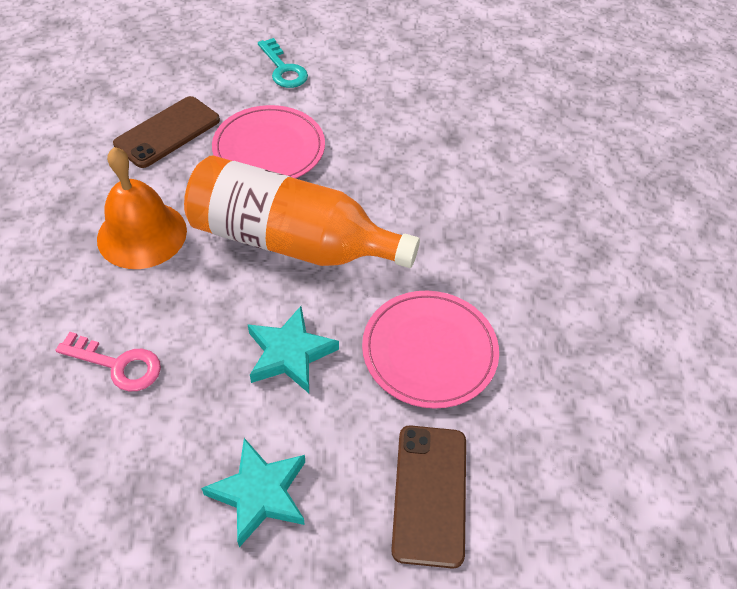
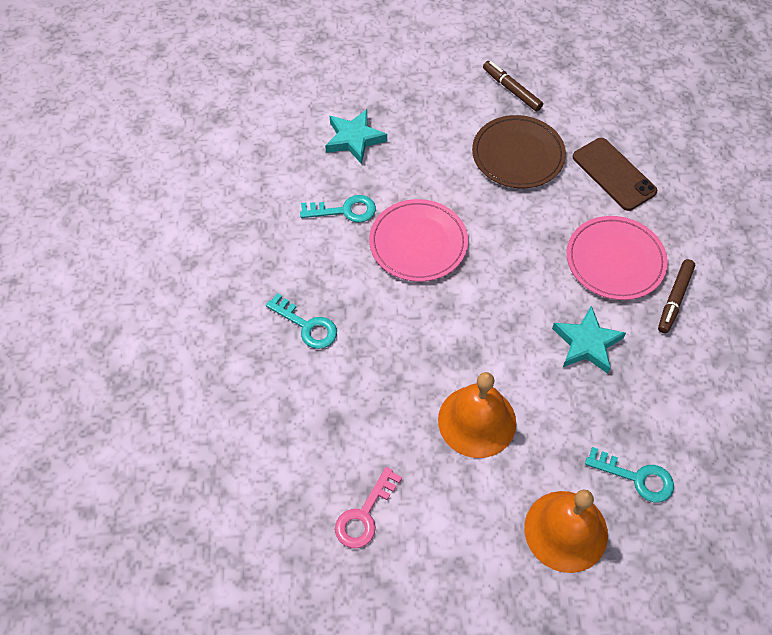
brown marker: 0 -> 2
brown phone: 2 -> 1
brown plate: 0 -> 1
orange bell: 1 -> 2
orange bottle: 1 -> 0
turquoise key: 1 -> 3

